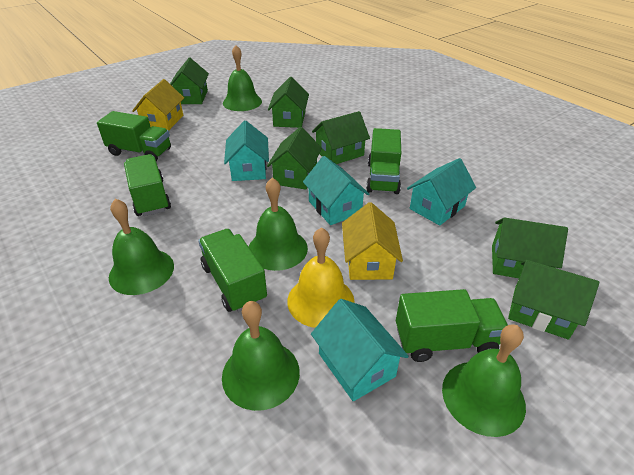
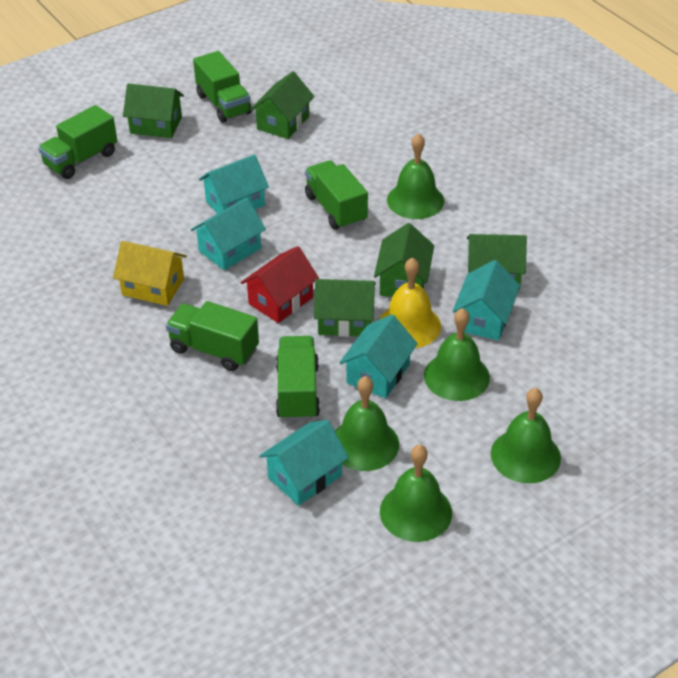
green house: 6 -> 5
red house: 0 -> 1
turquoise house: 4 -> 5
yellow house: 2 -> 1

